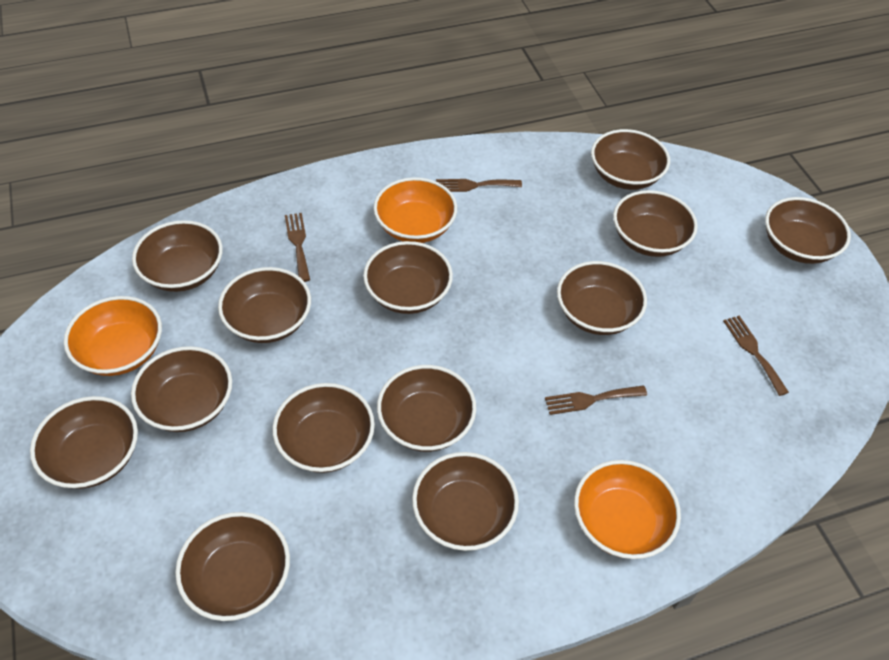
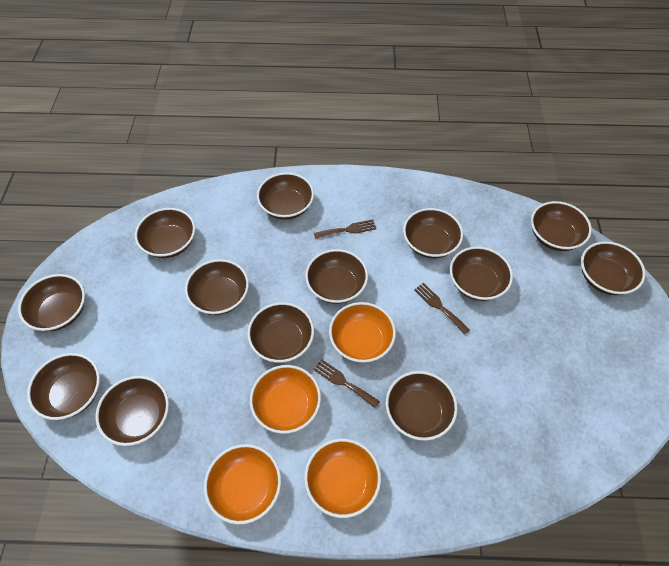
brown fork: 4 -> 3
orange bowl: 3 -> 4

